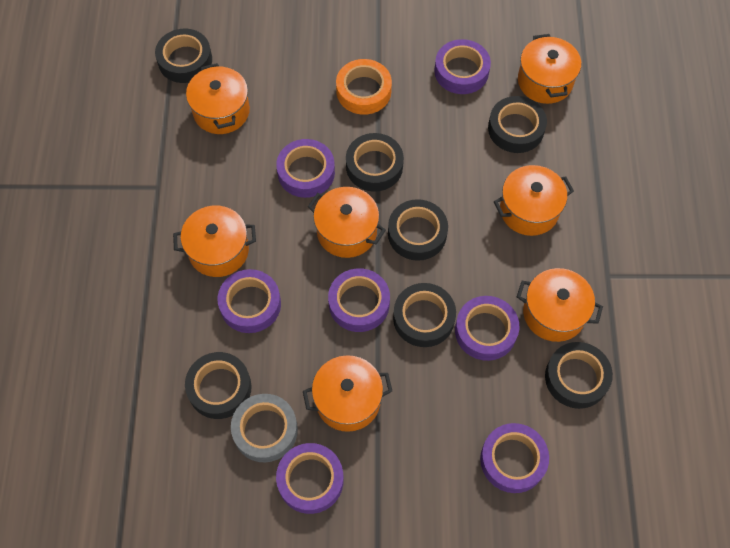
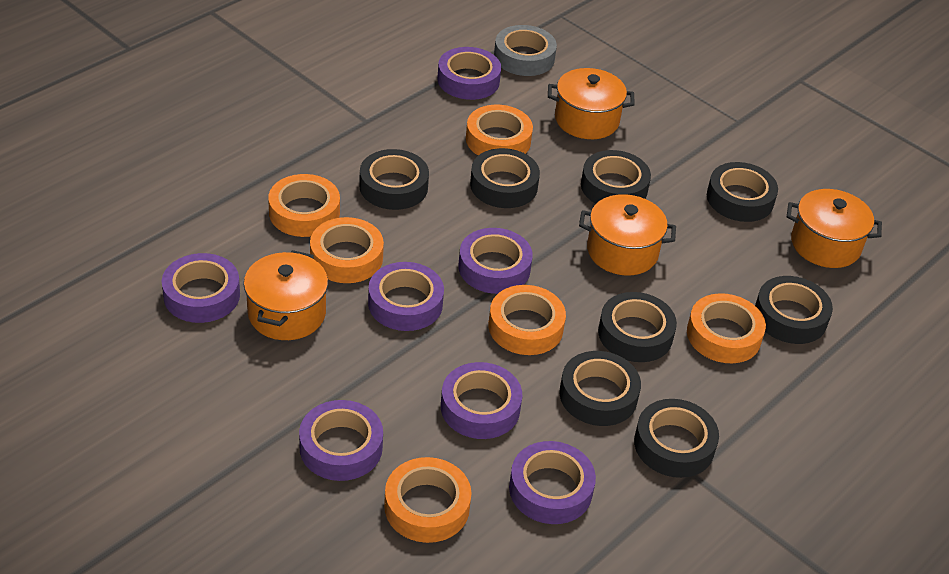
black tape: 7 -> 8
orange pot: 7 -> 4
orange tape: 1 -> 6

